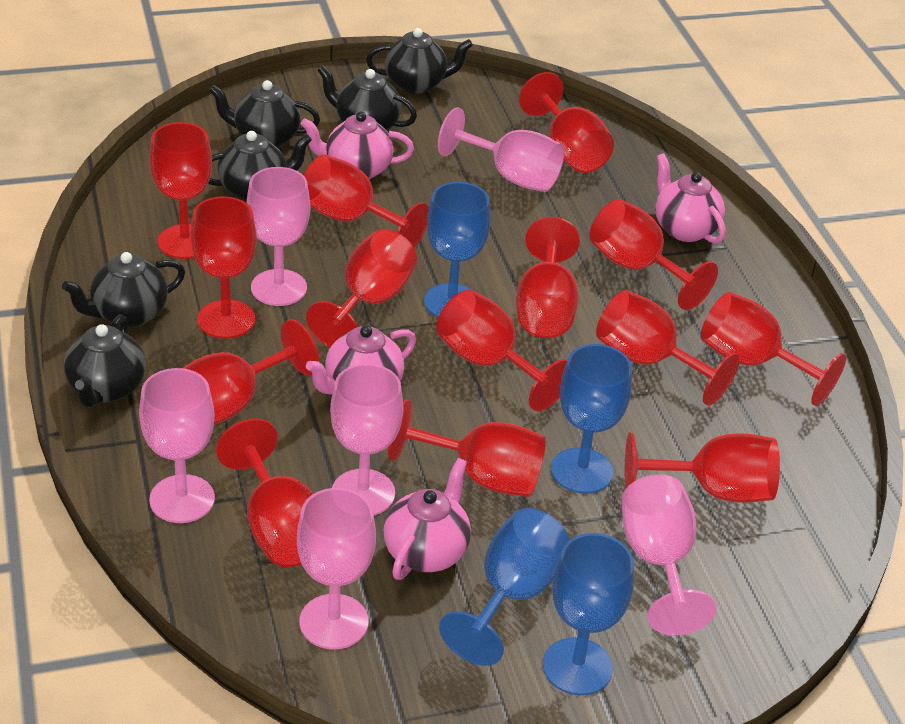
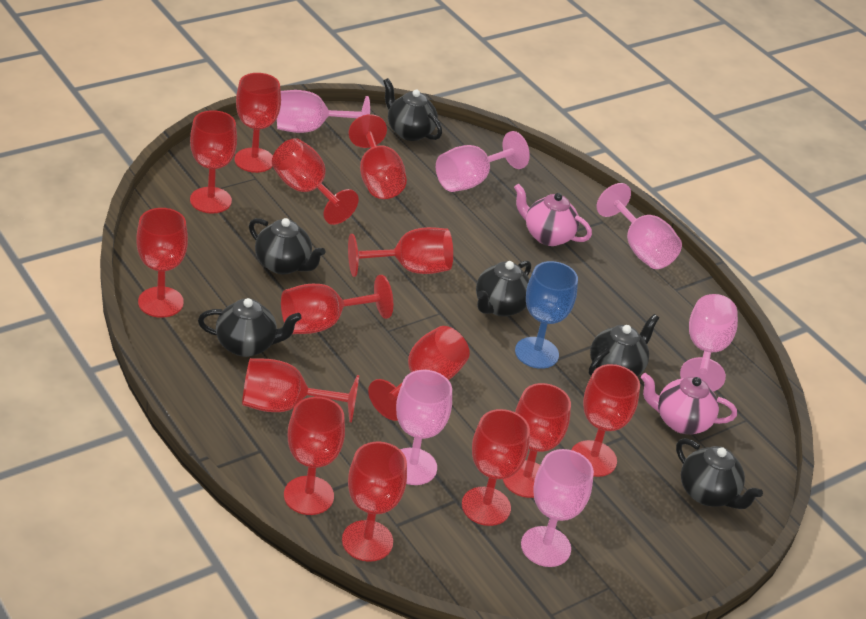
blue goblet: 4 -> 1
pink teapot: 4 -> 2

